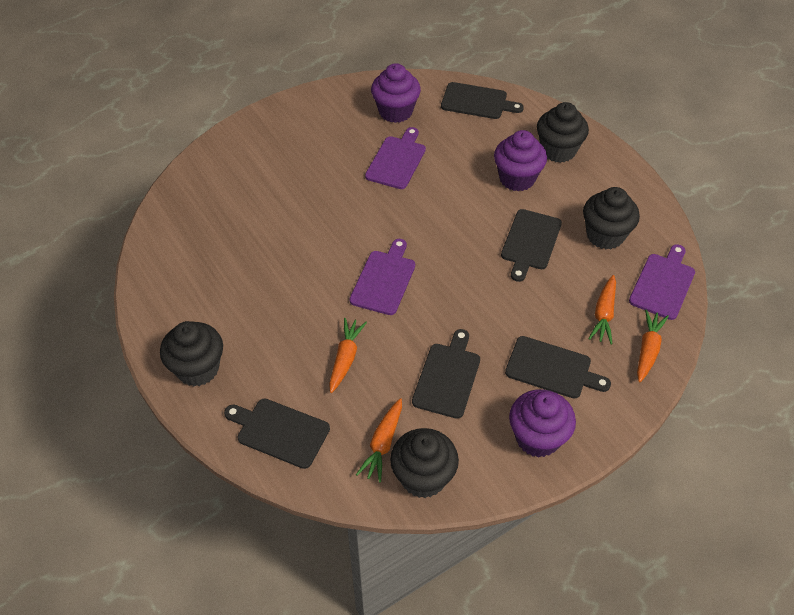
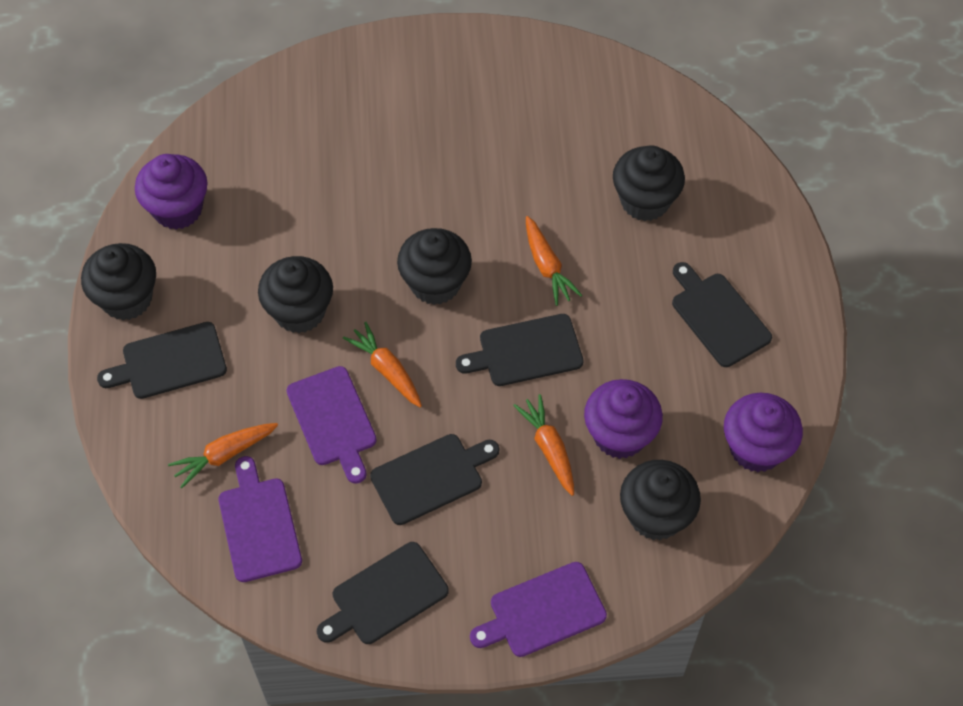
black cupcake: 4 -> 5

